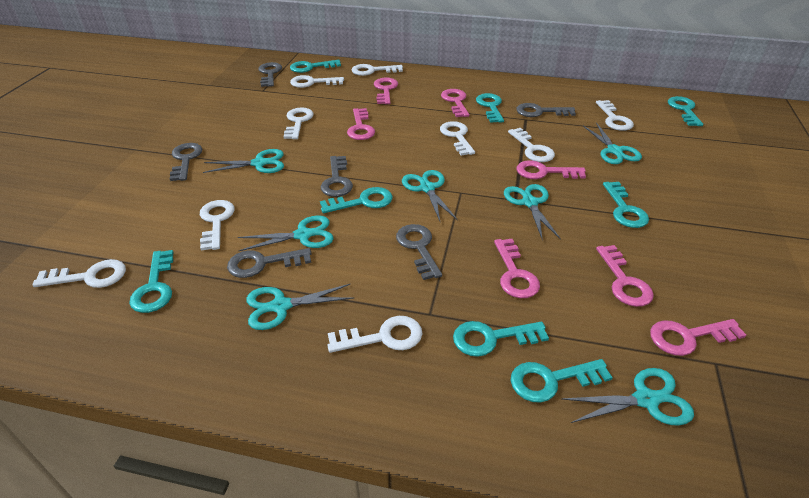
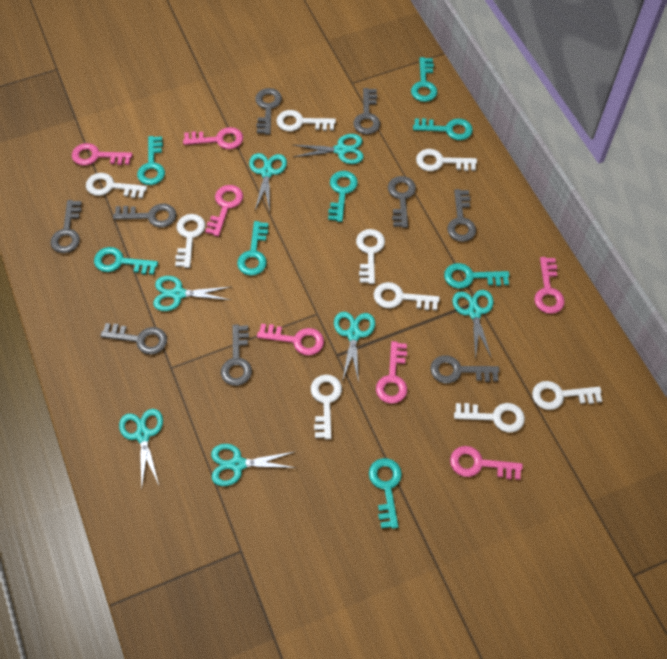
grey key: 6 -> 9

